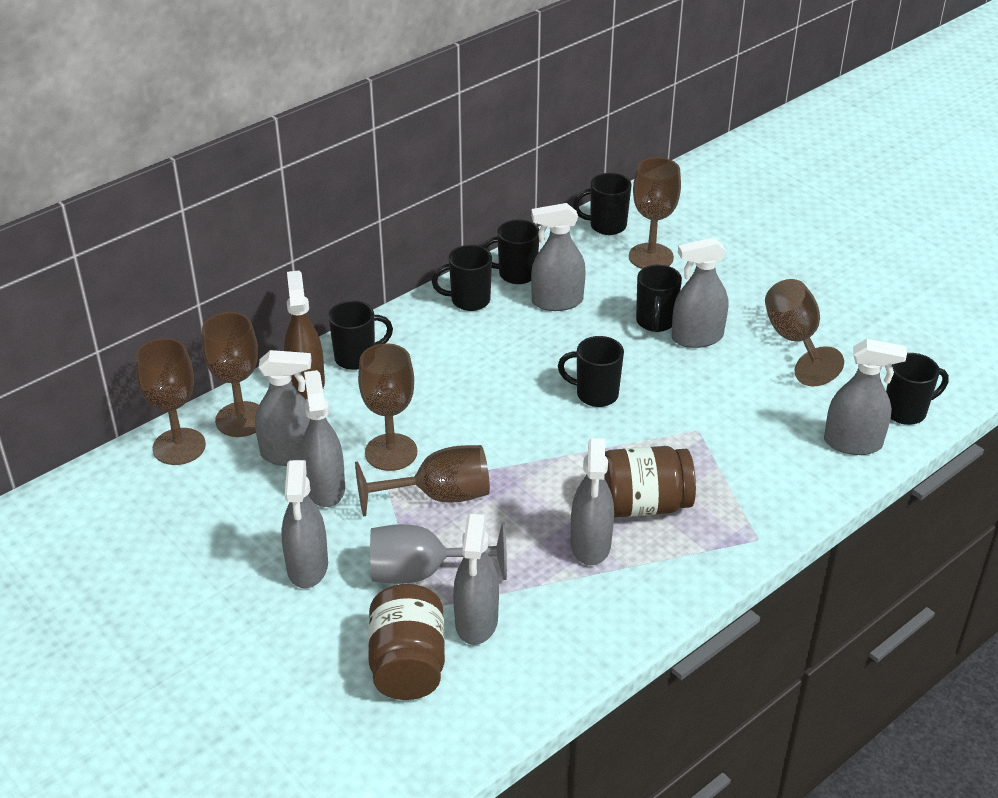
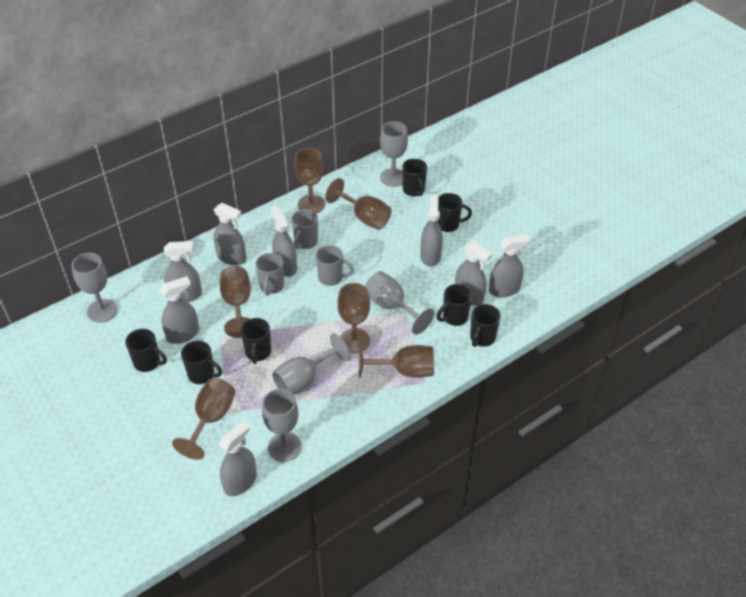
brown jar: 2 -> 0
brown spray bottle: 1 -> 0
grey goblet: 1 -> 5
grey mug: 0 -> 3

